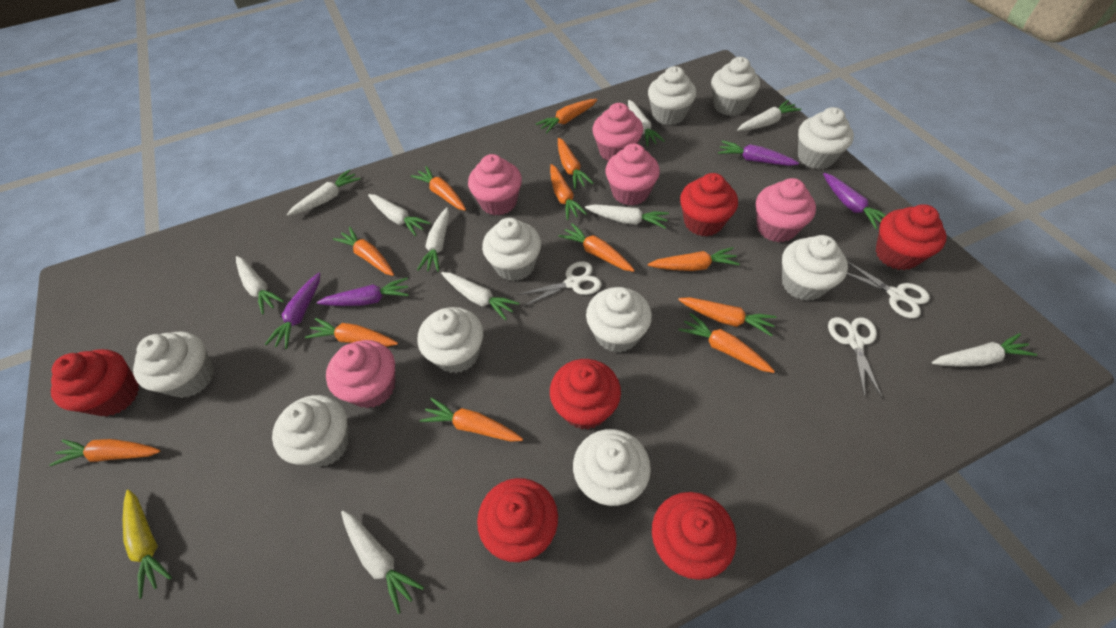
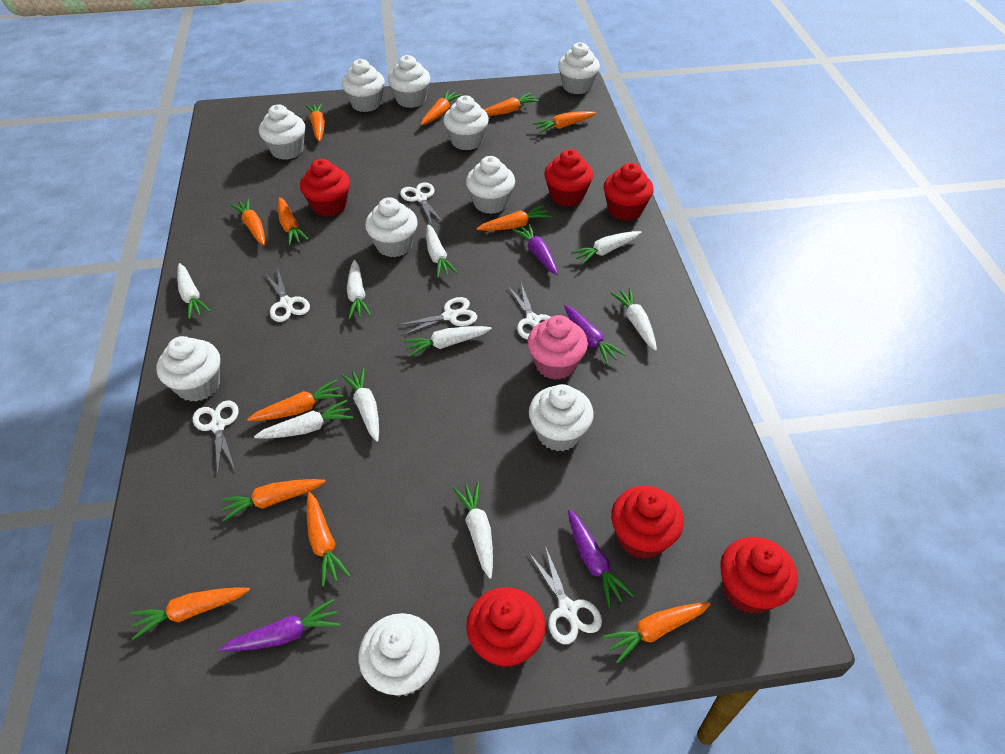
pink cupcake: 5 -> 1
white carrot: 10 -> 9
white scissors: 3 -> 6
yellow carrot: 1 -> 0

